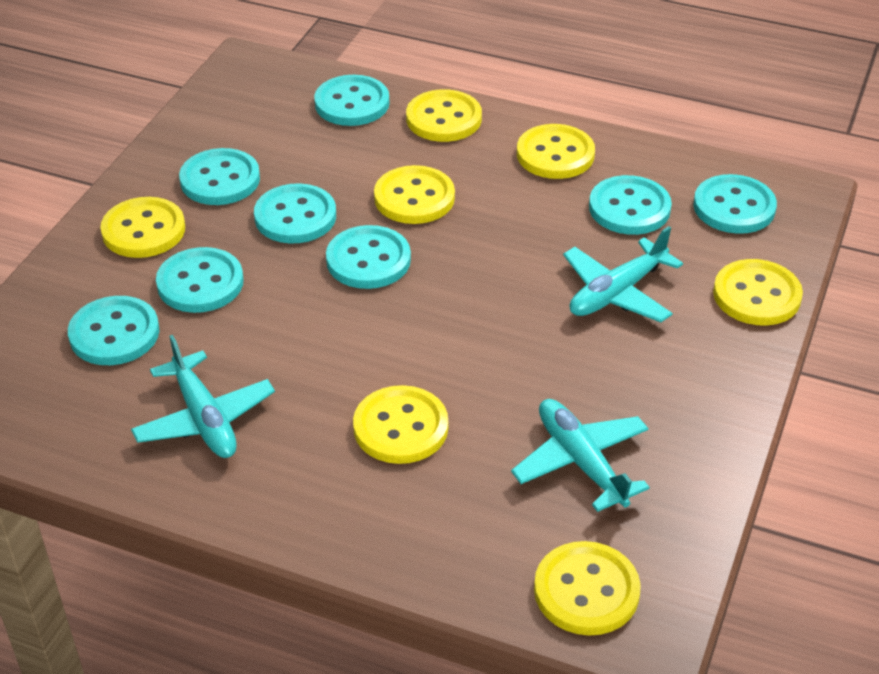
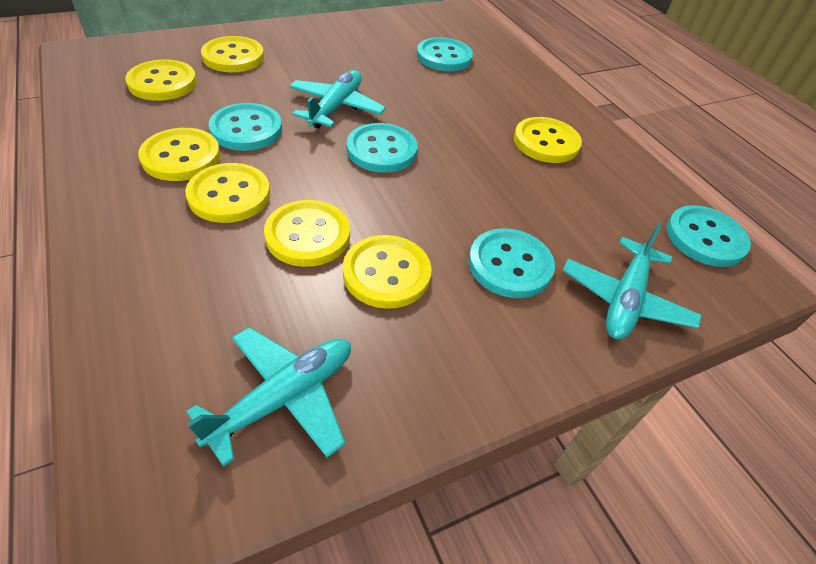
turquoise button: 8 -> 5

